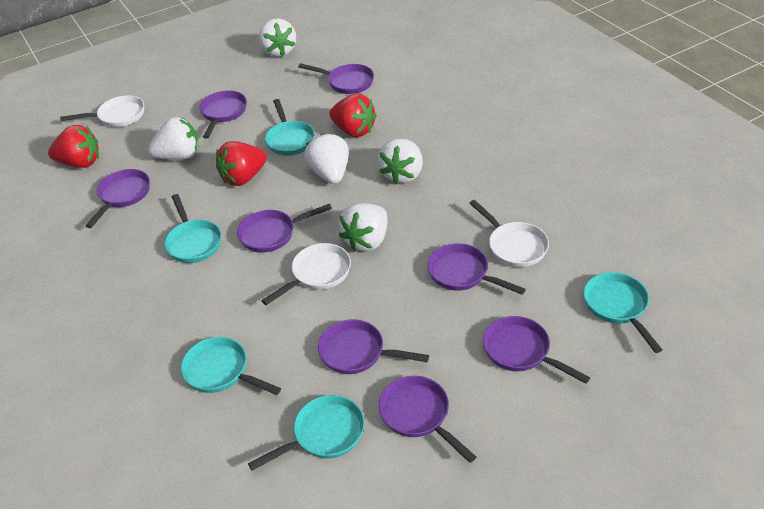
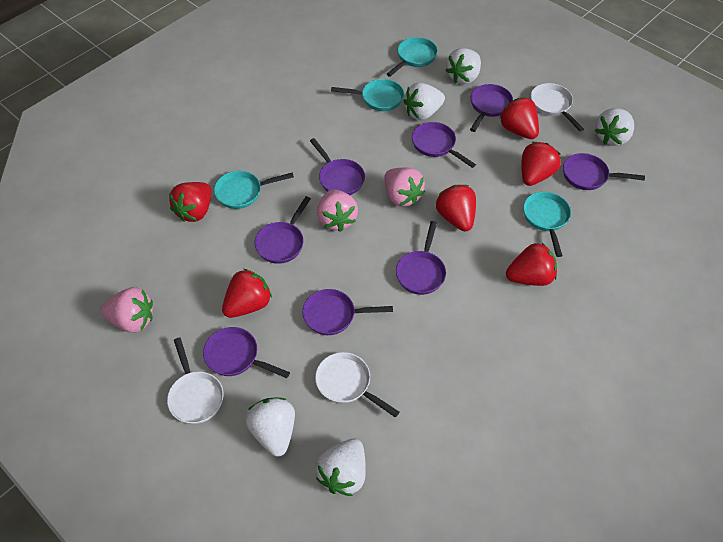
pink strawberry: 0 -> 3
red strawberry: 3 -> 6
turquoise pan: 5 -> 4

